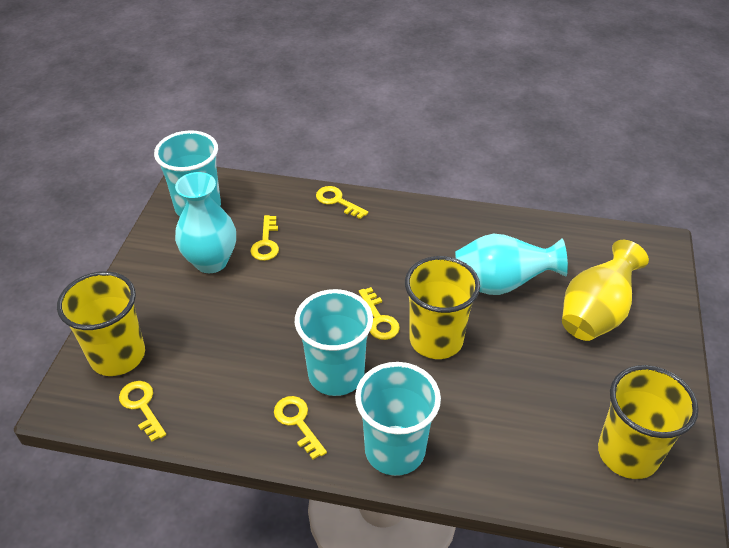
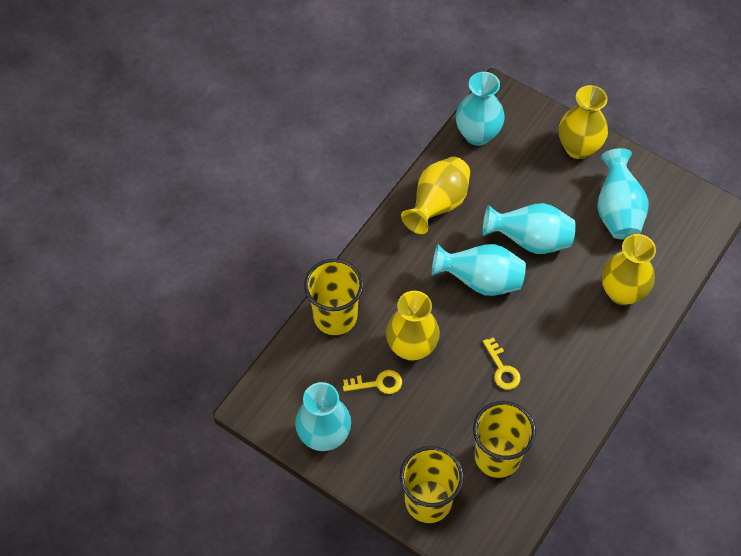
turquoise cup: 3 -> 0
turquoise vase: 2 -> 5
yellow key: 5 -> 2
yellow vase: 1 -> 4

